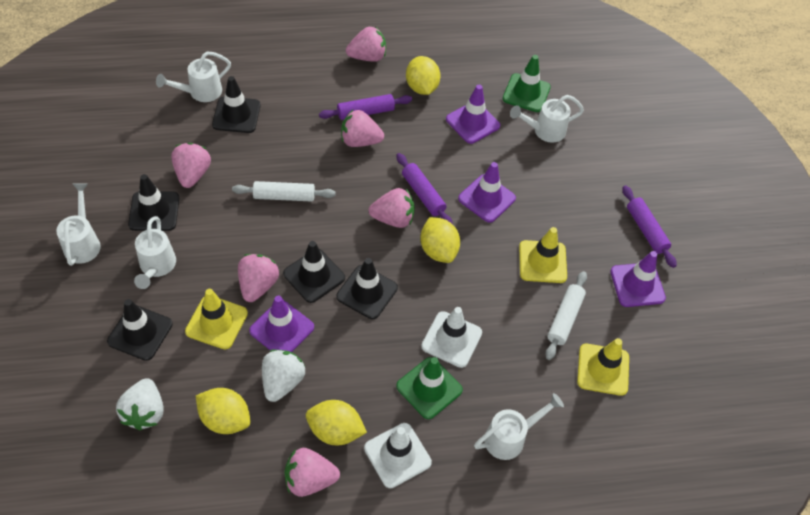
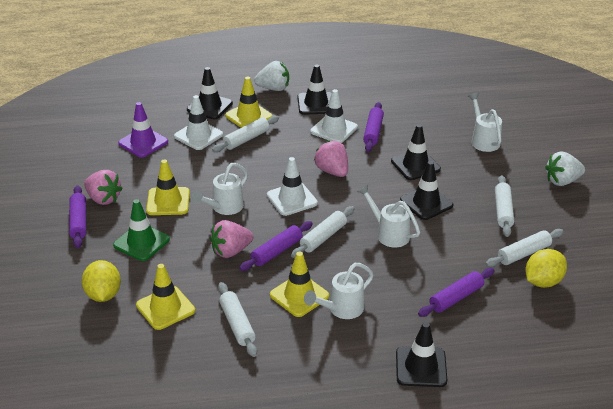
green traffic cone: 2 -> 1
pink strawberry: 6 -> 3
purple rolling pin: 3 -> 4
purple traffic cone: 4 -> 1
white rolling pin: 2 -> 5
white traffic cone: 2 -> 3
white watering can: 5 -> 4
yellow lemon: 4 -> 2
yellow traffic cone: 3 -> 4

